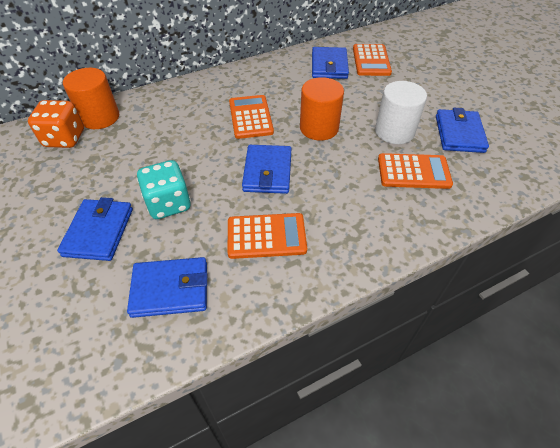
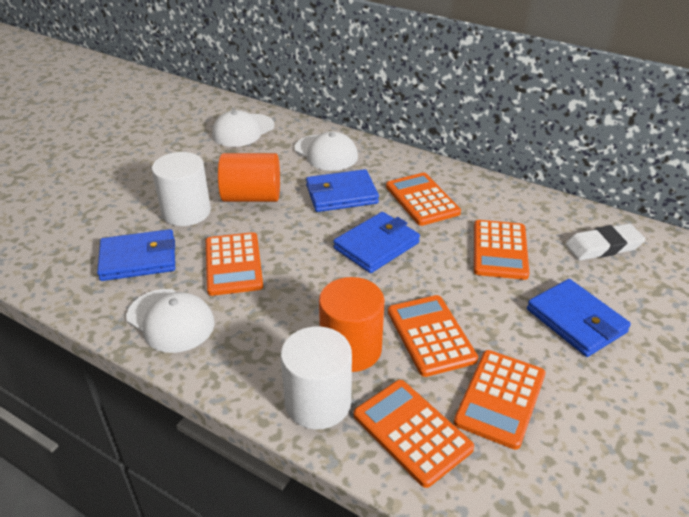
blue wallet: 5 -> 4
orange calculator: 4 -> 6
orange dice: 1 -> 0
turquoise dice: 1 -> 0
white cap: 0 -> 3
white cylinder: 1 -> 2
white eraser: 0 -> 1

